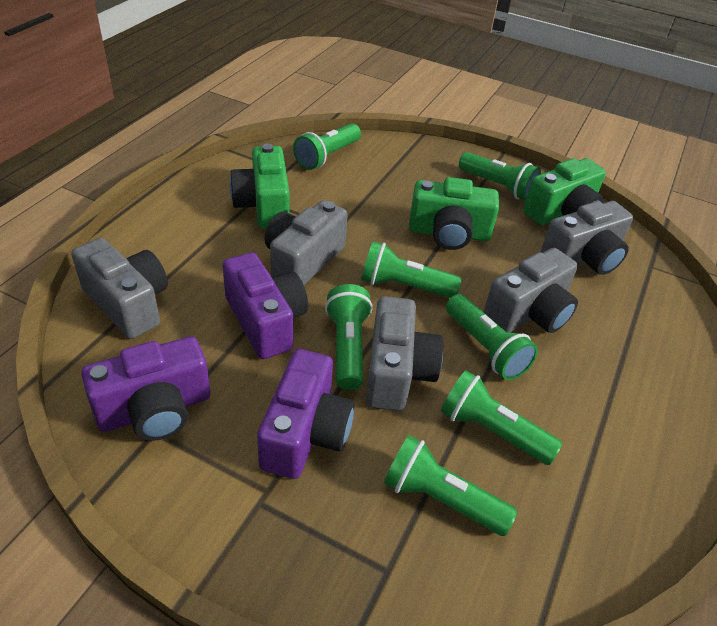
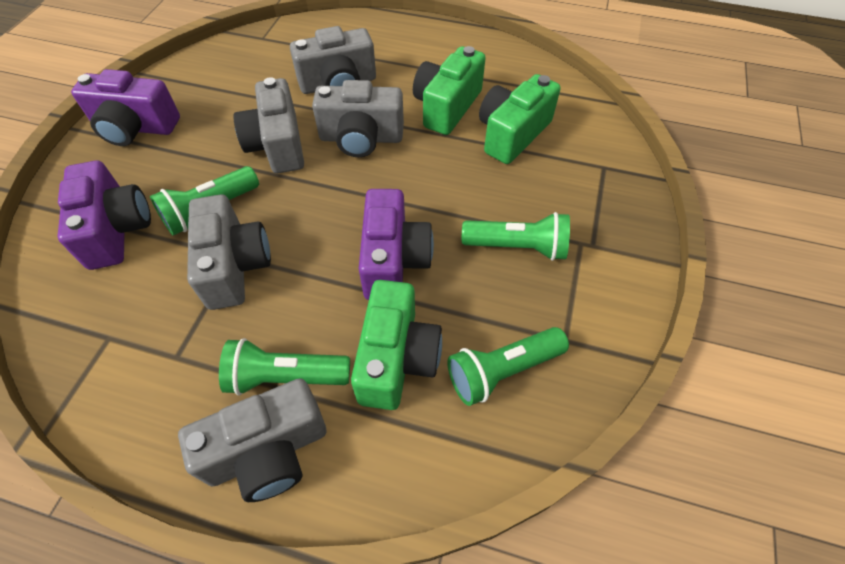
green flashlight: 7 -> 4

